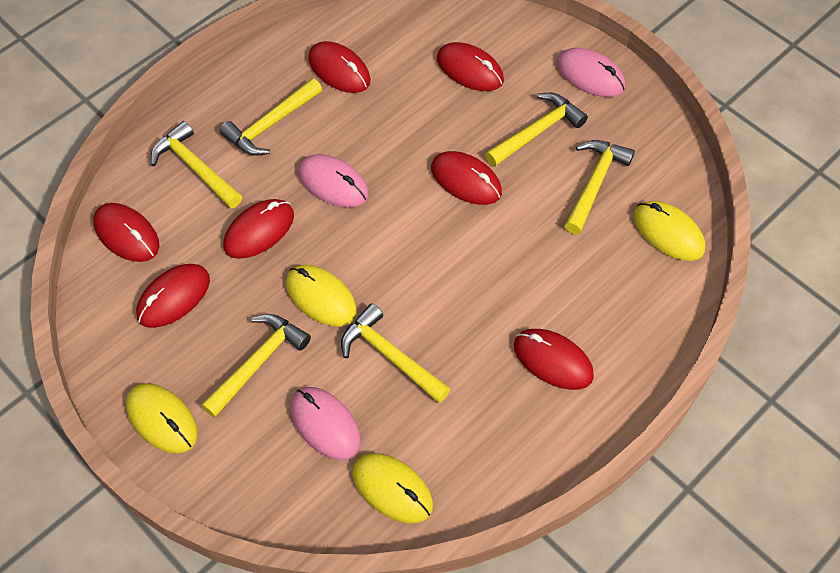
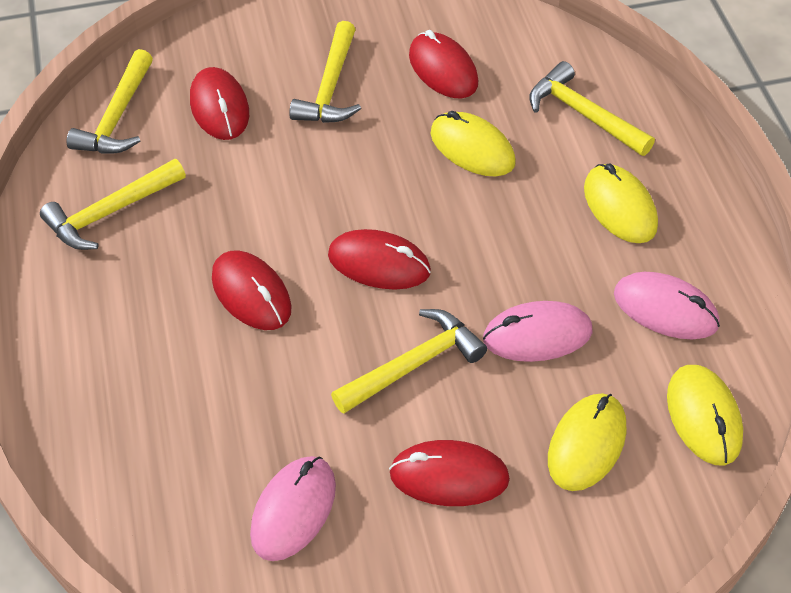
red mouse: 7 -> 5
yellow hammer: 6 -> 5

